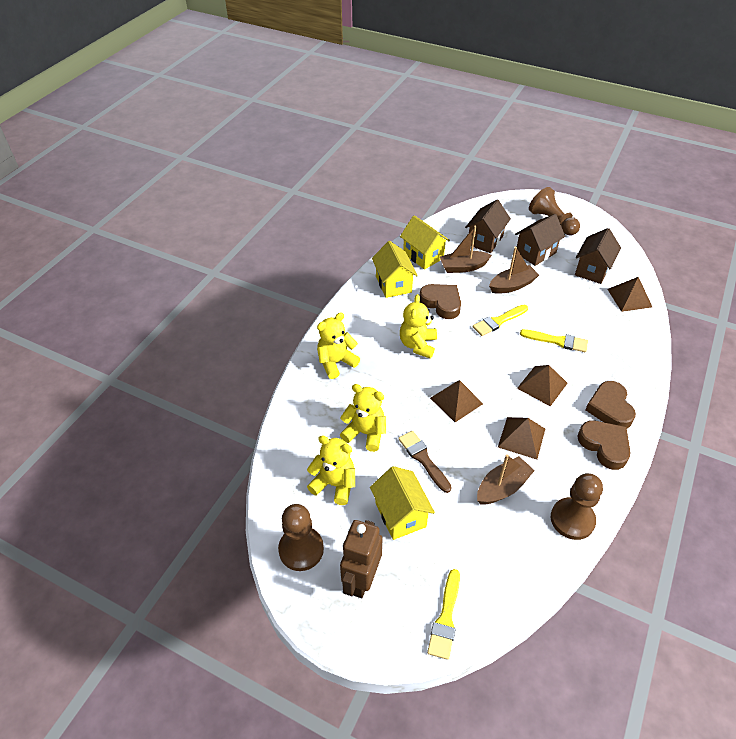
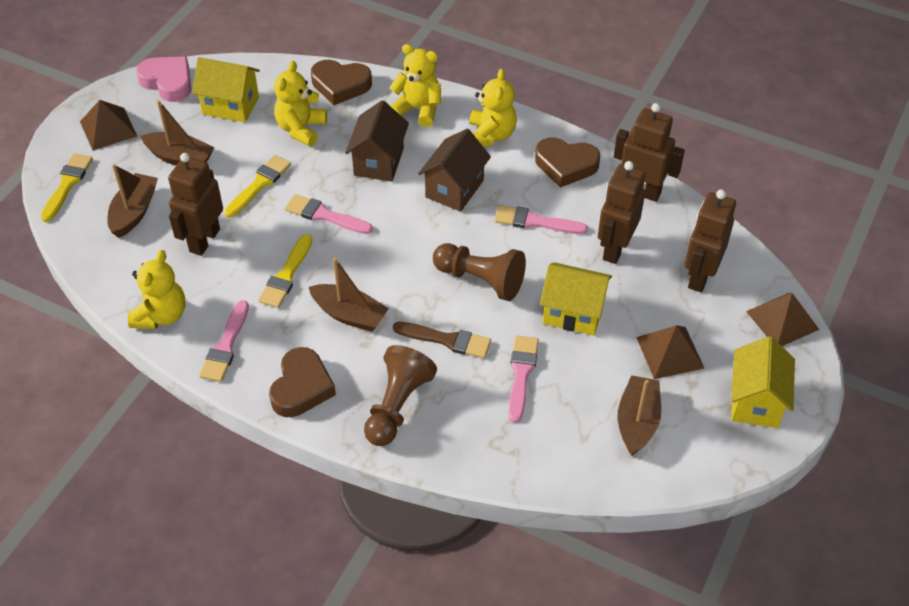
brown boat: 3 -> 4
brown house: 3 -> 2
brown pawn: 3 -> 2
brown pyramid: 4 -> 3
brown robot: 1 -> 4
pink brush: 0 -> 4
pink heart: 0 -> 1

